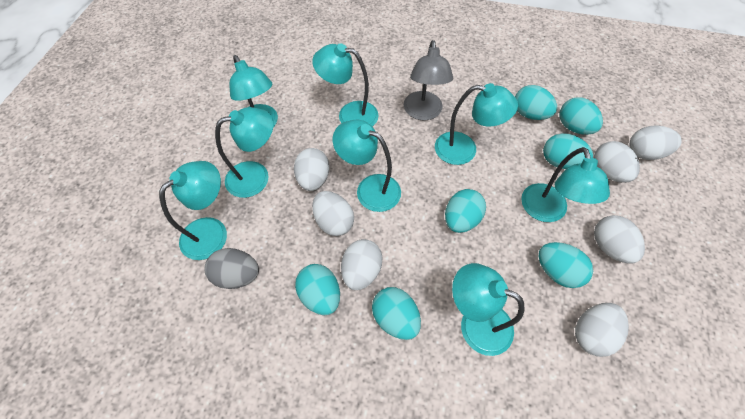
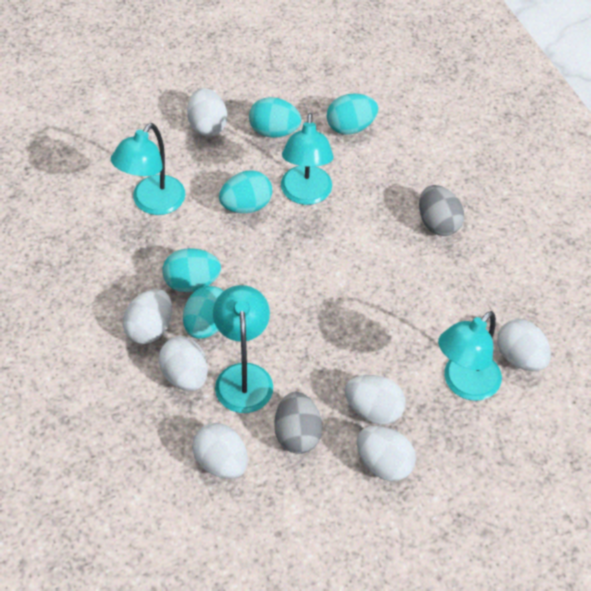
grey egg: 1 -> 2
grey lamp: 1 -> 0
turquoise egg: 7 -> 5
turquoise lamp: 8 -> 4

